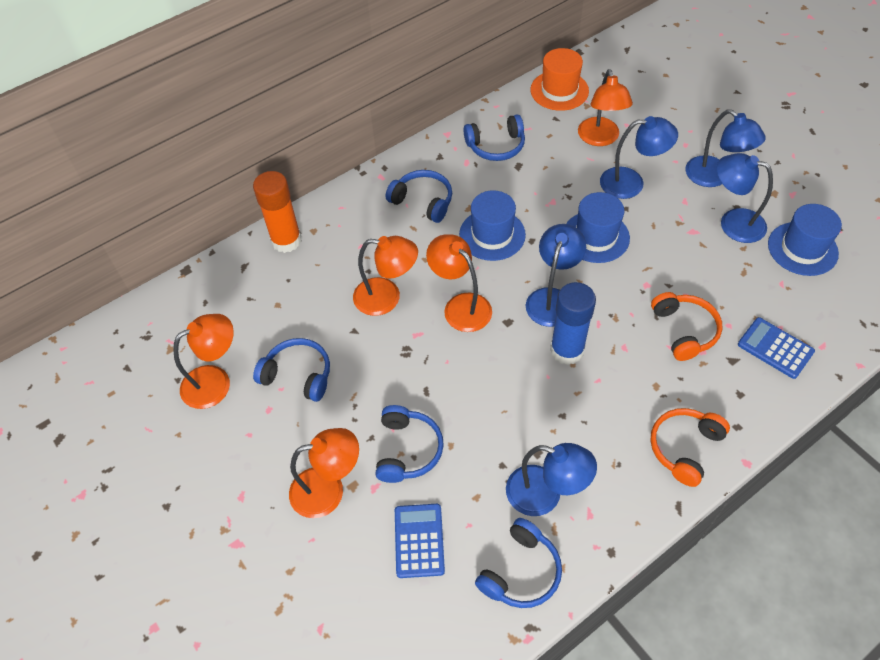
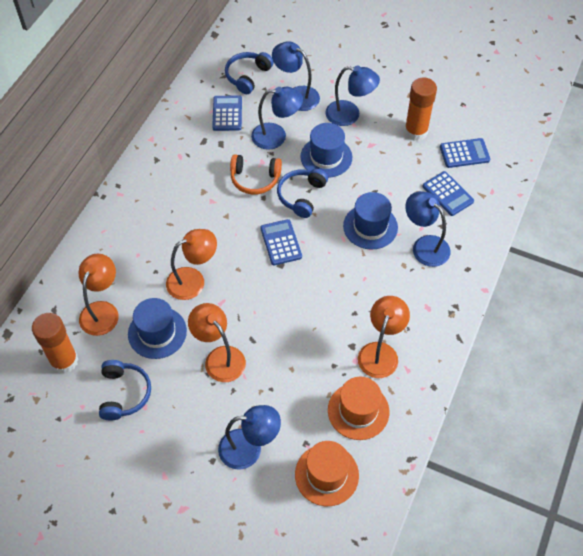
blue calculator: 2 -> 4
blue glue stick: 1 -> 0
blue headphones: 5 -> 3
orange glue stick: 1 -> 2
orange hat: 1 -> 2
orange headphones: 2 -> 1
orange lamp: 5 -> 4

